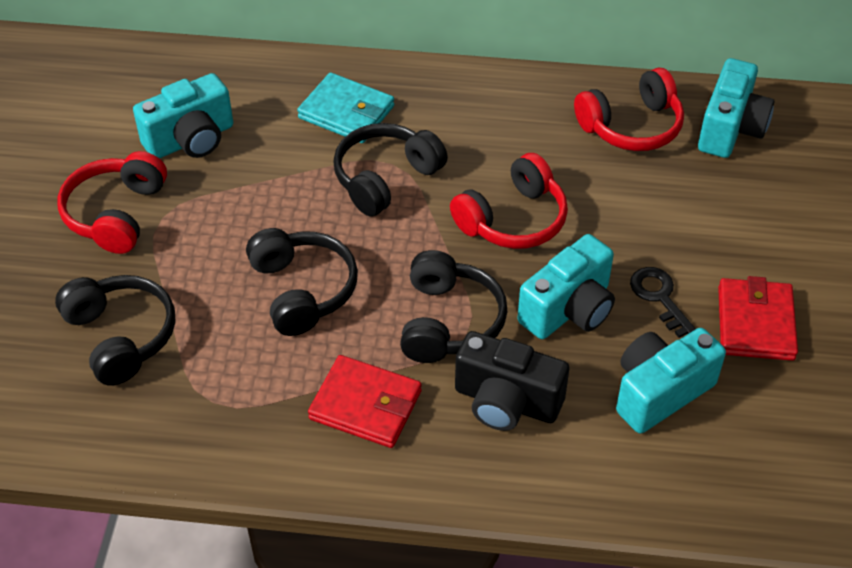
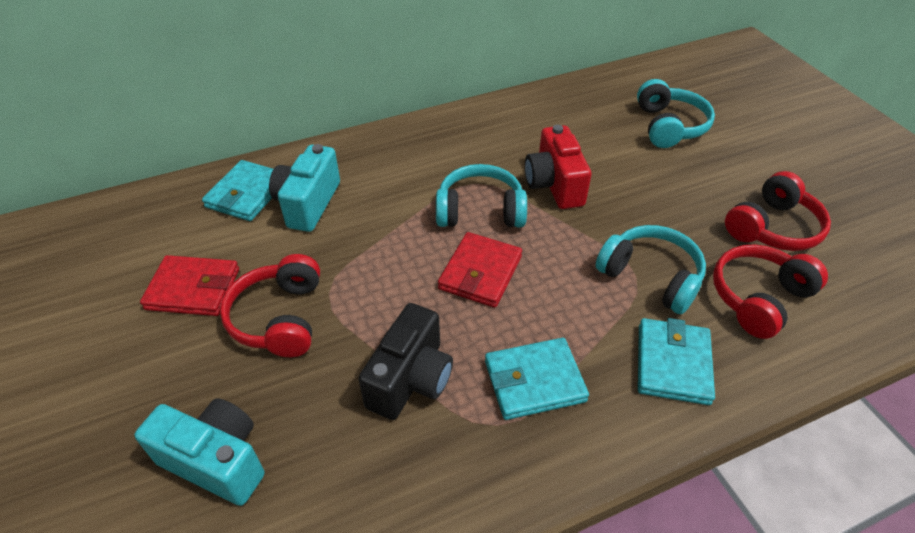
black headphones: 4 -> 0
black key: 1 -> 0
red camera: 0 -> 1
turquoise camera: 4 -> 2
turquoise headphones: 0 -> 3
turquoise wallet: 1 -> 3

